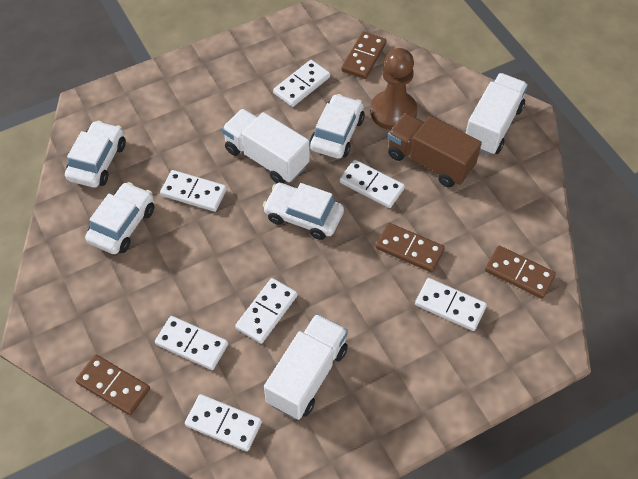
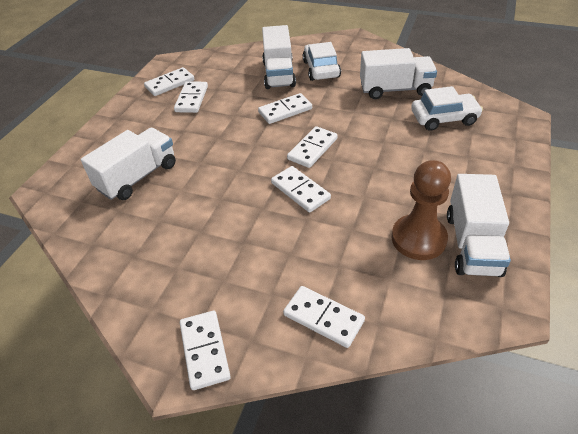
brown domino: 4 -> 0
brown truck: 1 -> 0
white car: 4 -> 2
white truck: 3 -> 4

